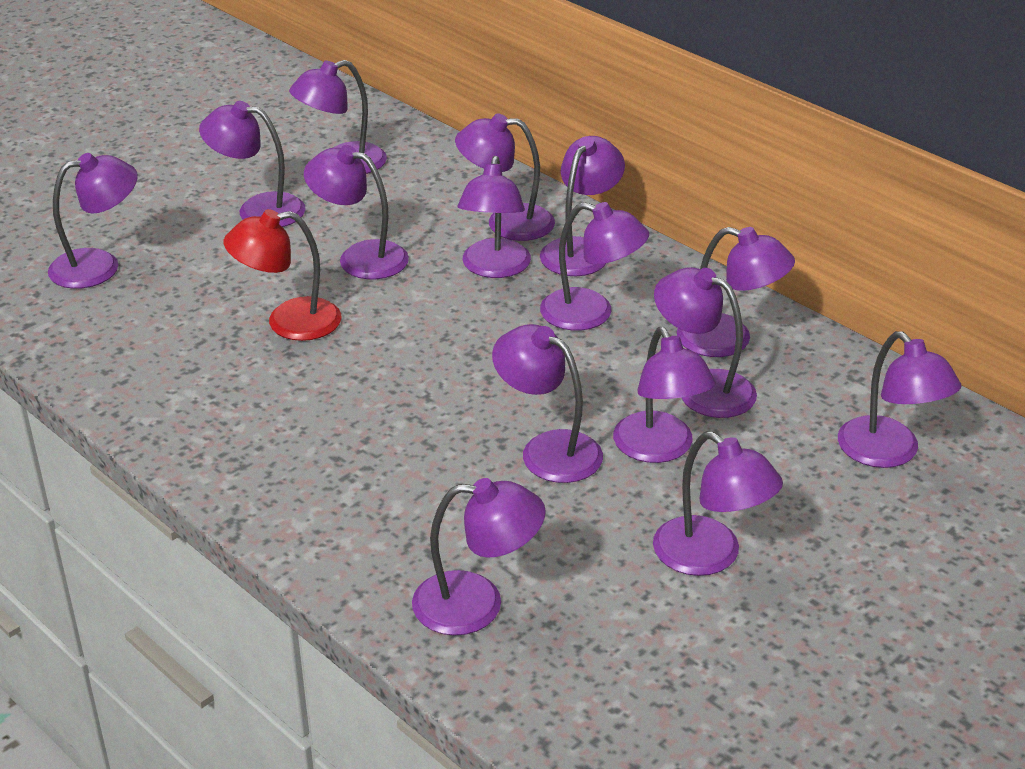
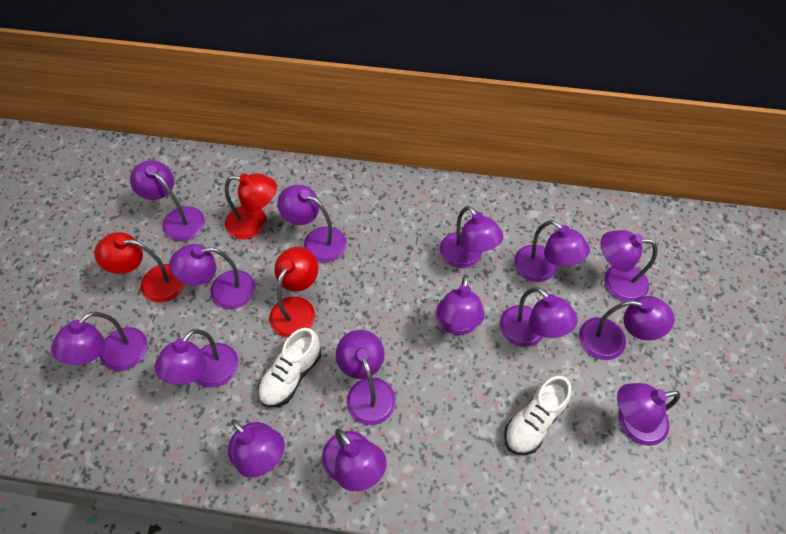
red lamp: 1 -> 3
white shoe: 0 -> 2

